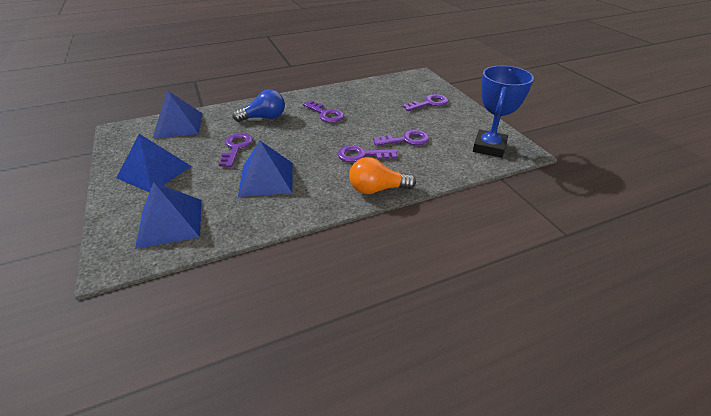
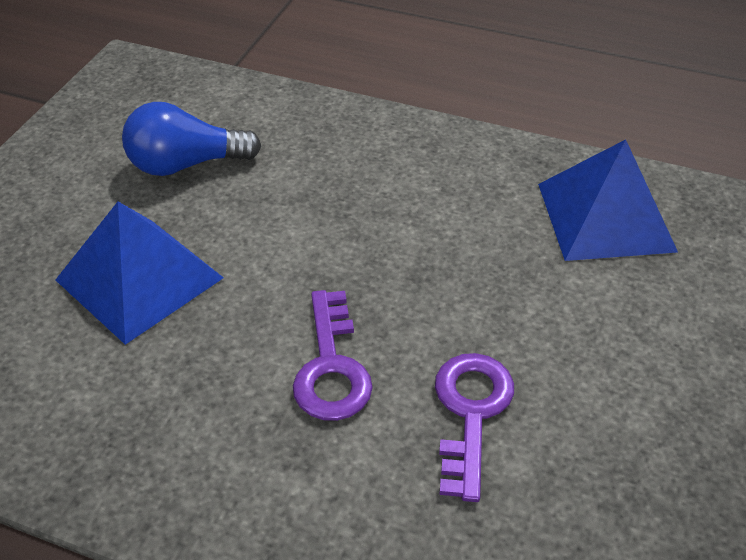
blue pyramid: 4 -> 2
blue trophy: 1 -> 0
orange light bulb: 1 -> 0
purple key: 5 -> 2

